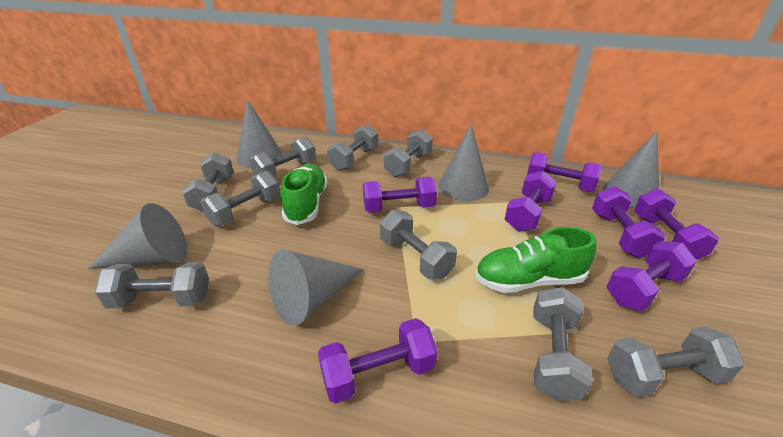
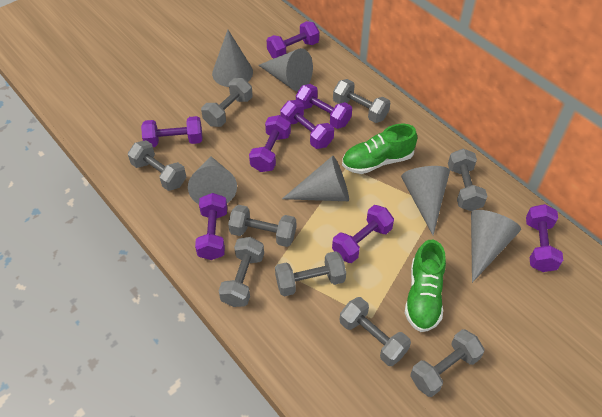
grey cone: 5 -> 6
purple dumbbell: 7 -> 8

